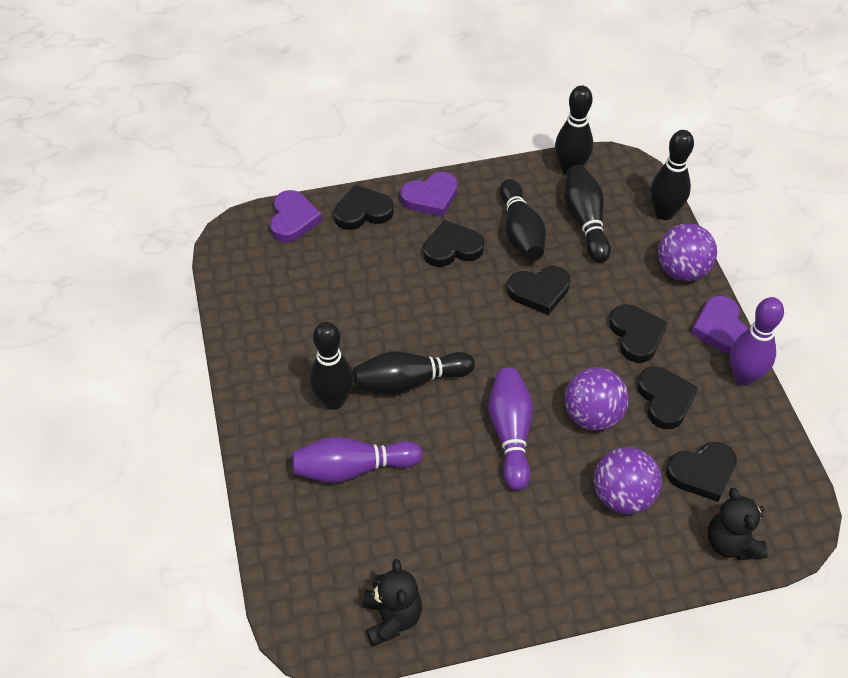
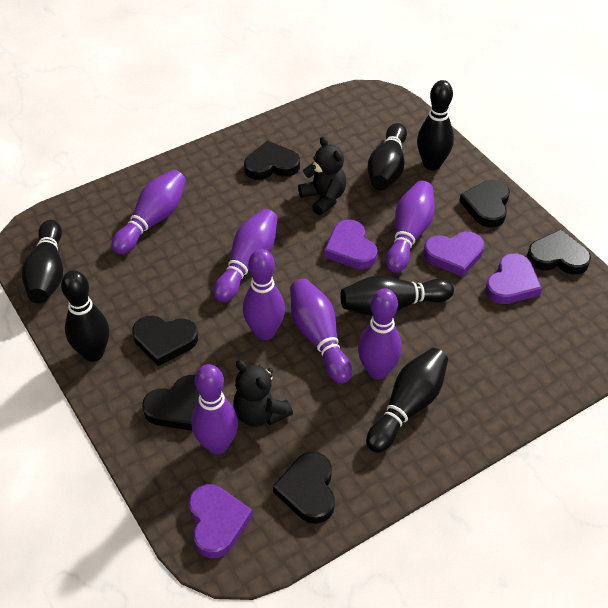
purple ball: 3 -> 0
purple bowling pin: 3 -> 7
purple heart: 3 -> 4

